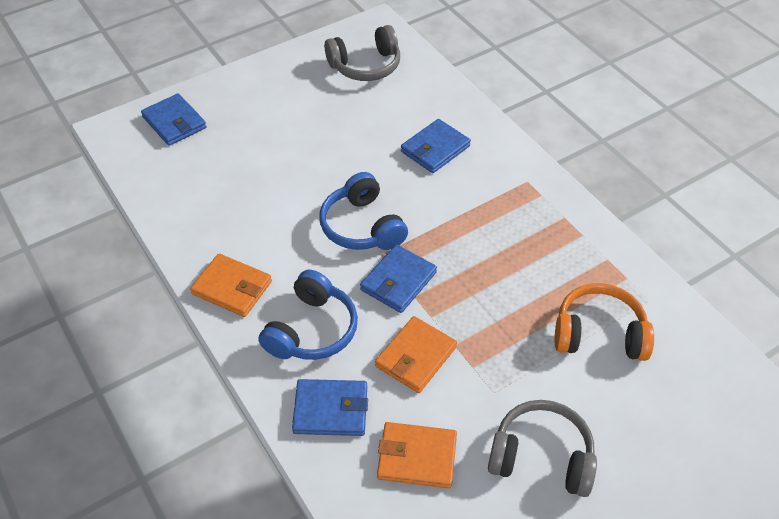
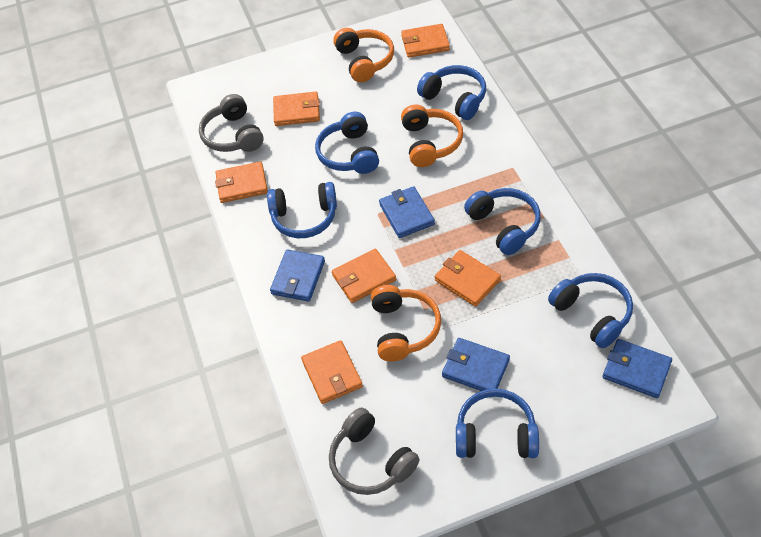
blue headphones: 2 -> 6
orange headphones: 1 -> 3
orange wallet: 3 -> 6

